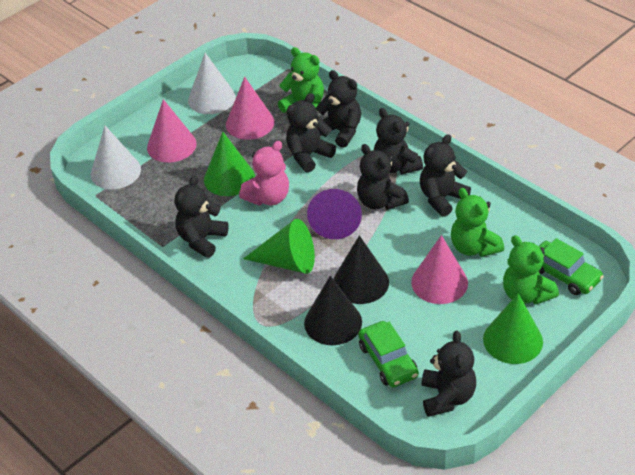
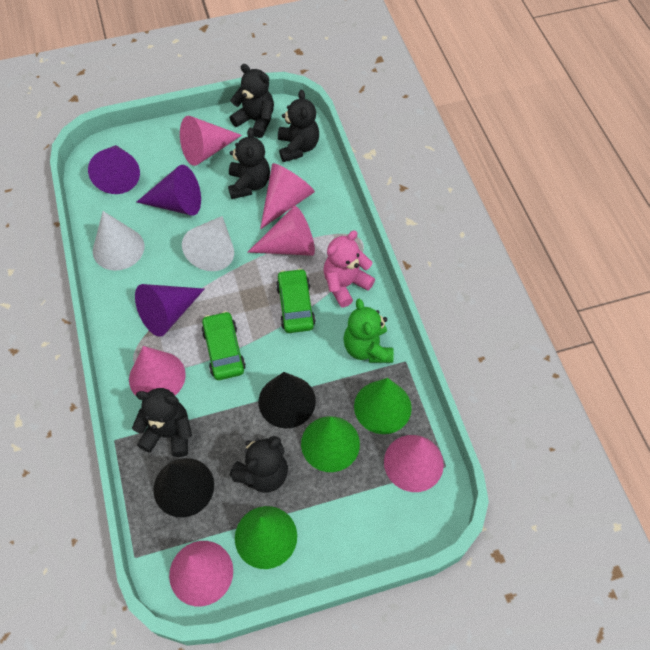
black teddy bear: 7 -> 5
green teddy bear: 3 -> 1
pink cone: 3 -> 6
purple cone: 1 -> 3

